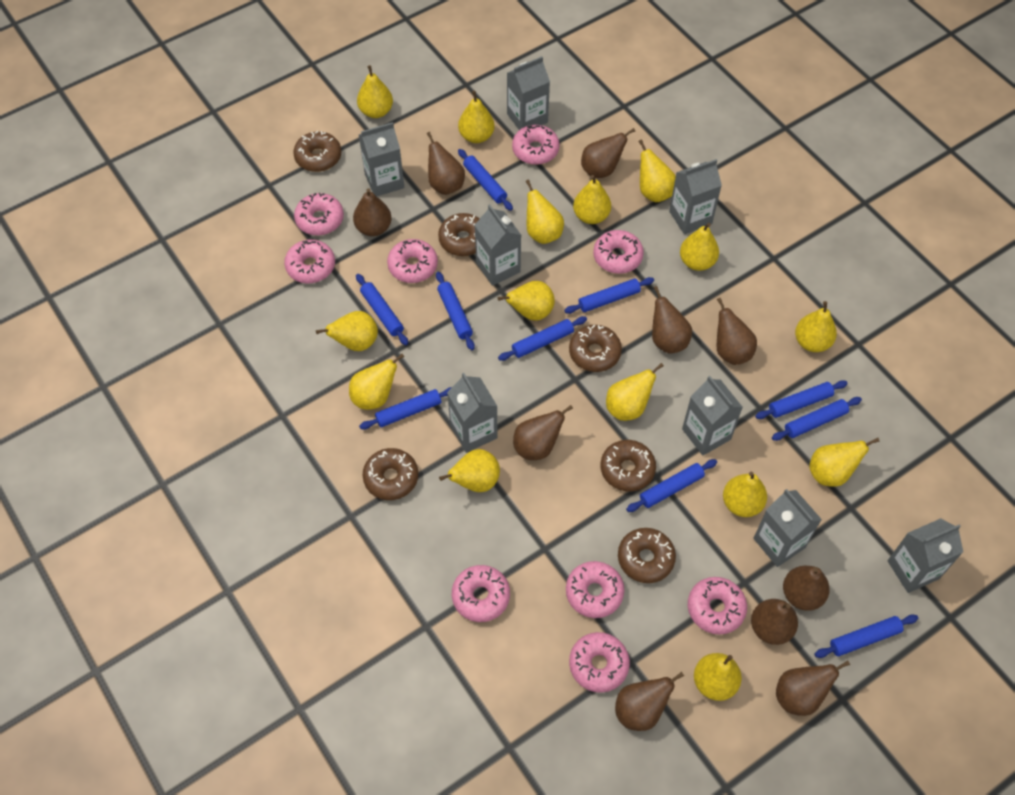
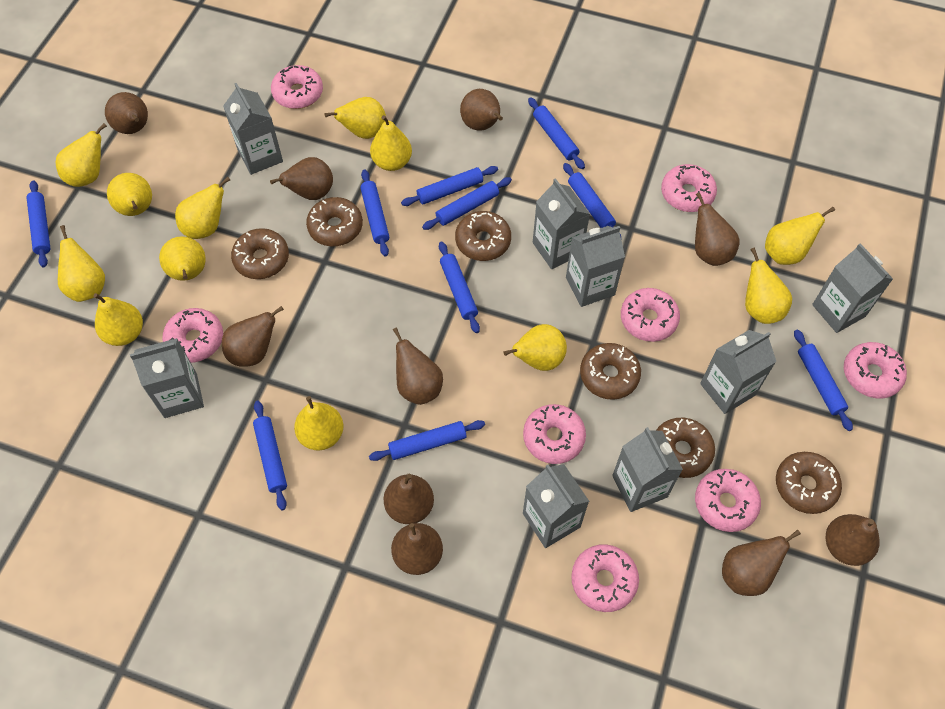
pink donut: 9 -> 8
yellow pear: 15 -> 12

